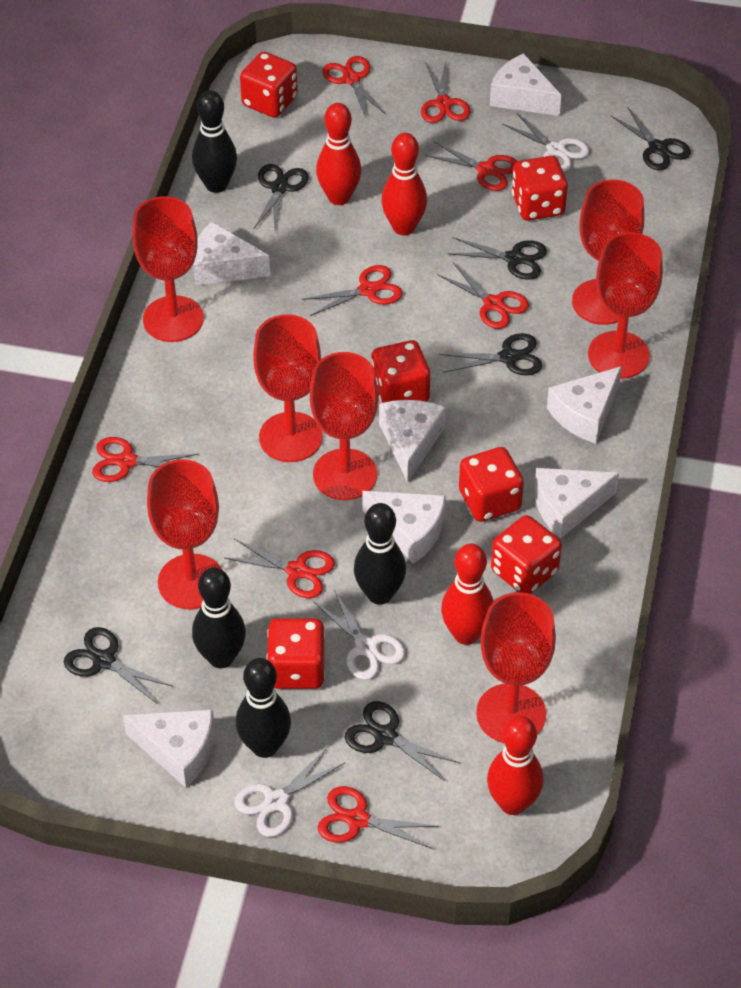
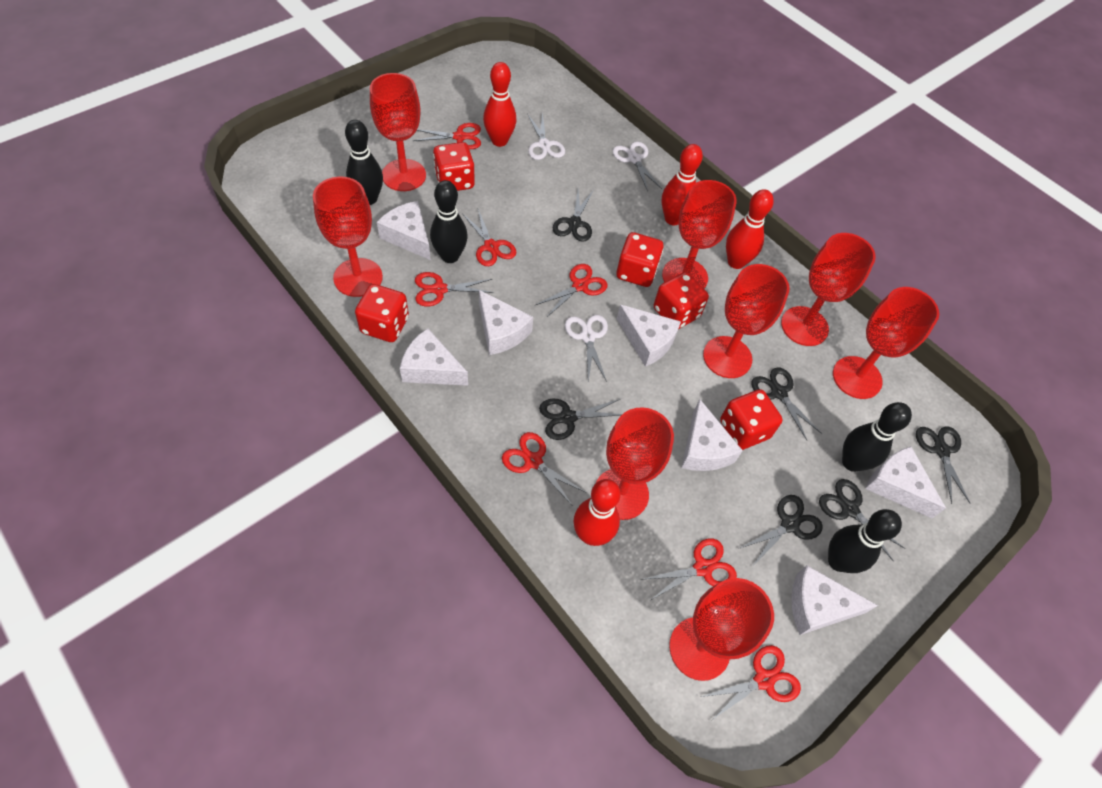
red dice: 6 -> 5
red goblet: 7 -> 8
red scissors: 8 -> 7

